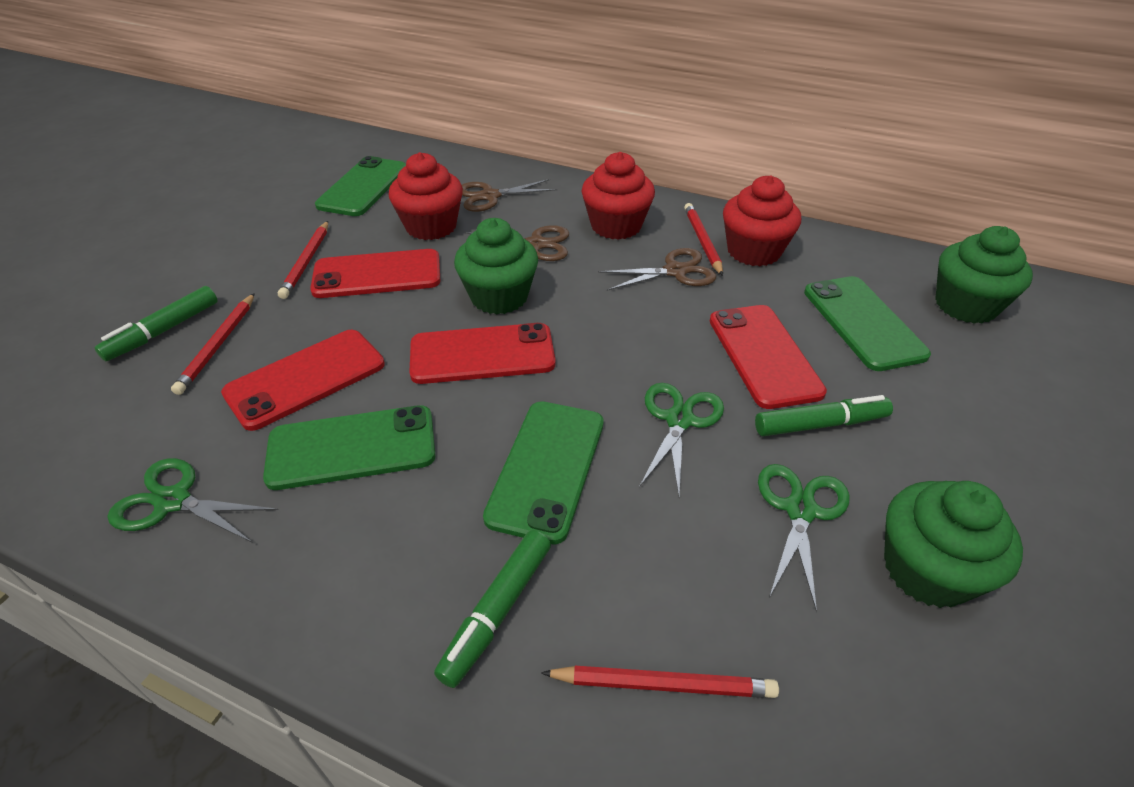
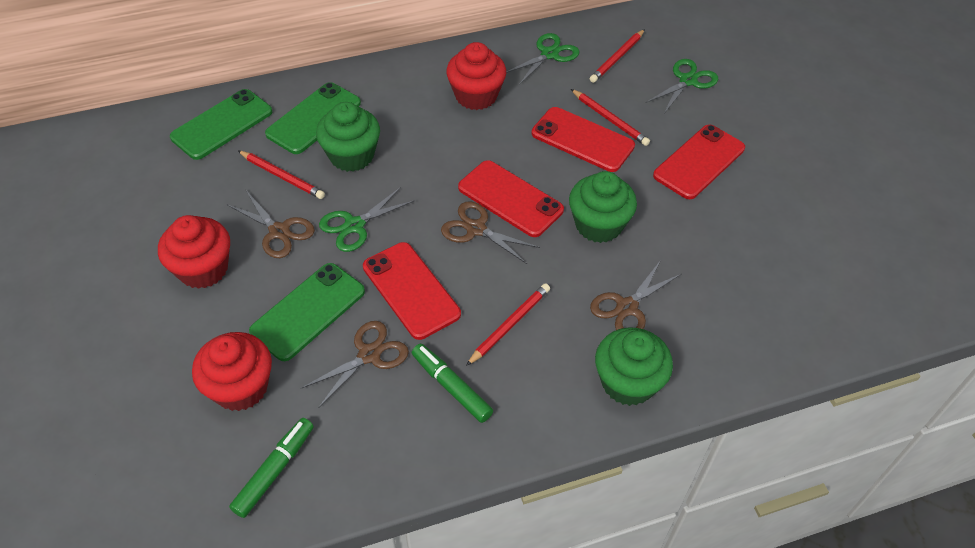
brown scissors: 3 -> 4
green marker: 3 -> 2
green phone: 4 -> 3

